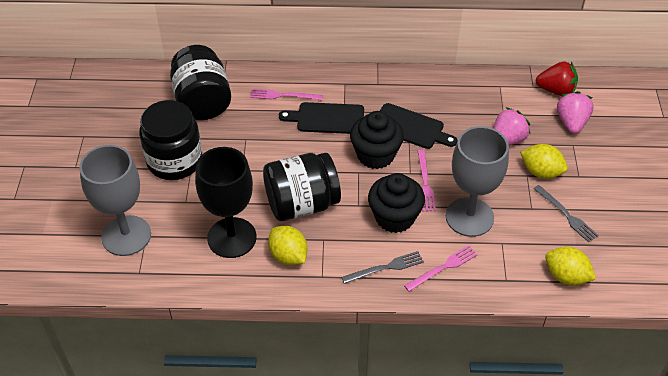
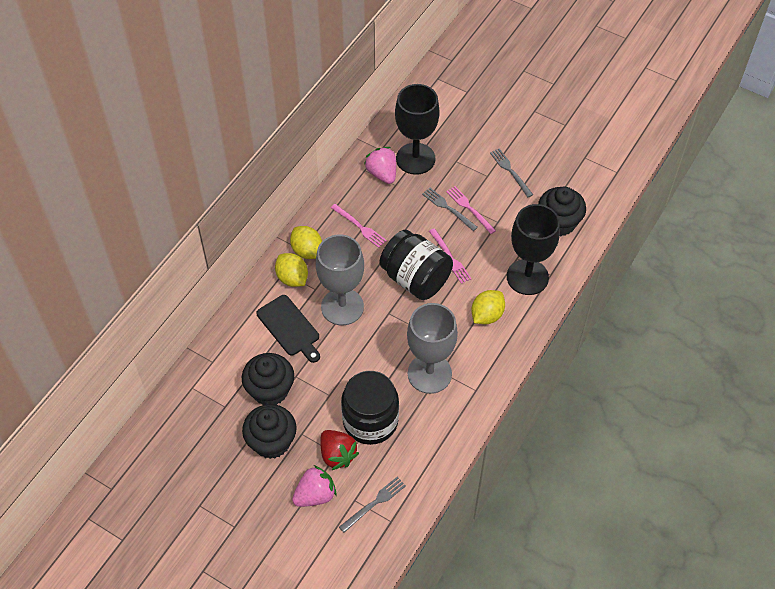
black cupcake: 2 -> 3
black cutting board: 2 -> 1
black goblet: 1 -> 2
black jar: 3 -> 2
grey fork: 2 -> 3

